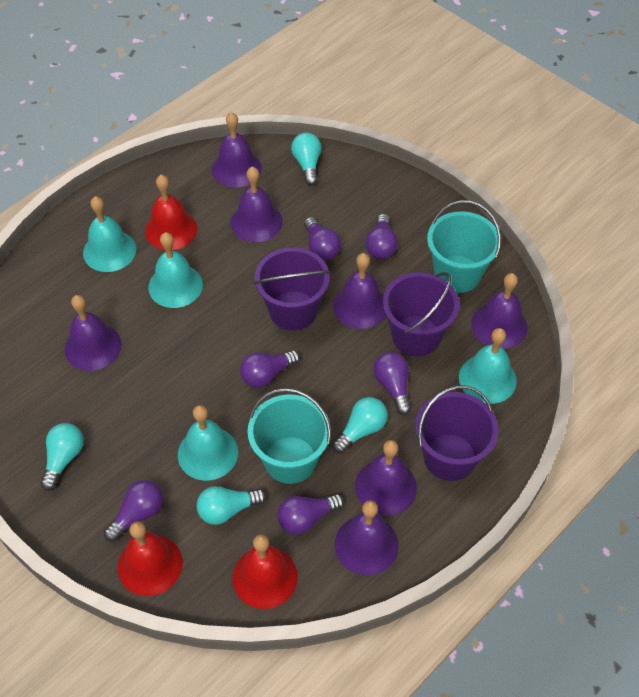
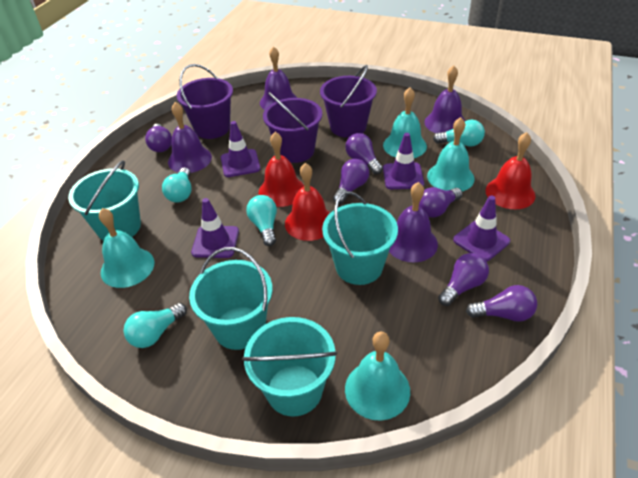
purple bell: 7 -> 4
purple traffic cone: 0 -> 4
turquoise bucket: 2 -> 4

